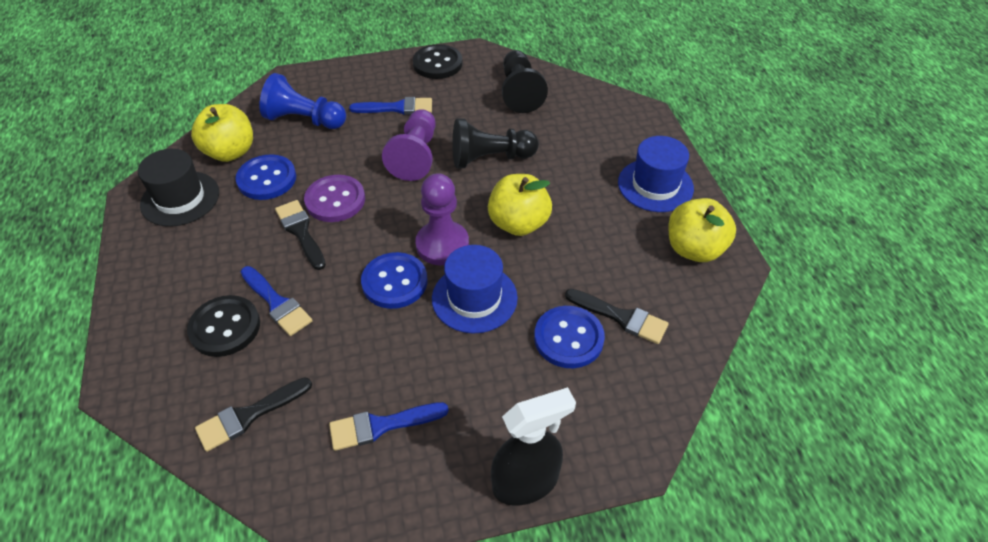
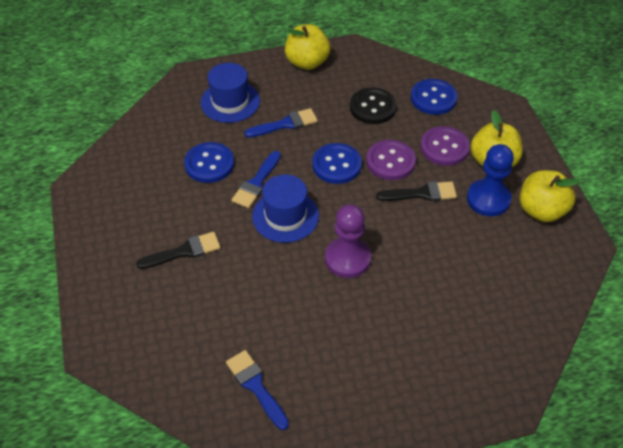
black brush: 3 -> 2
black button: 2 -> 1
black hat: 1 -> 0
black pawn: 2 -> 0
black spray bottle: 1 -> 0
purple button: 1 -> 2
purple pawn: 2 -> 1

